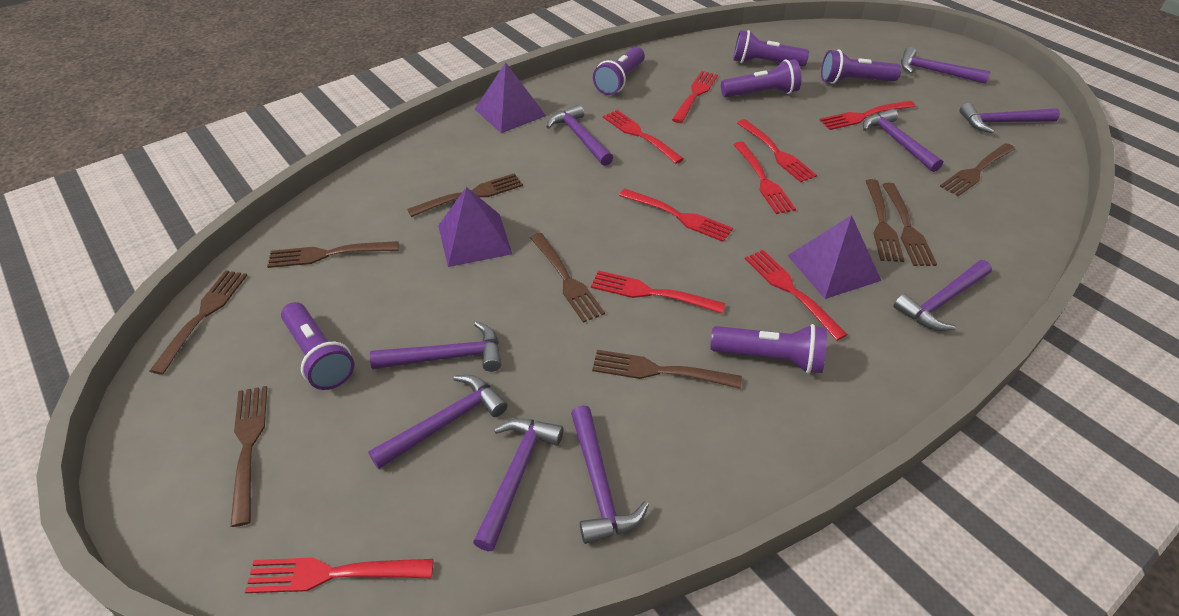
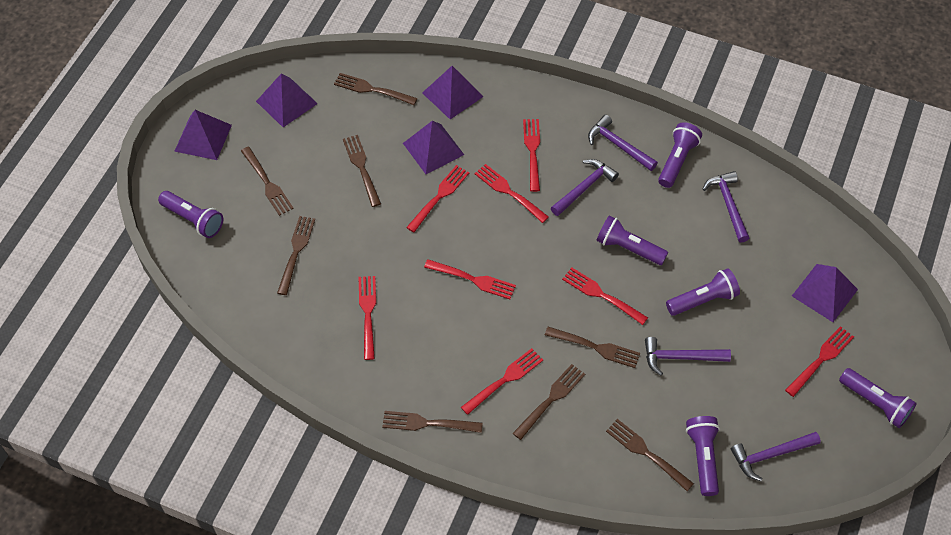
brown fork: 9 -> 8
purple hammer: 9 -> 5
purple pyramid: 3 -> 5
red fork: 9 -> 8

